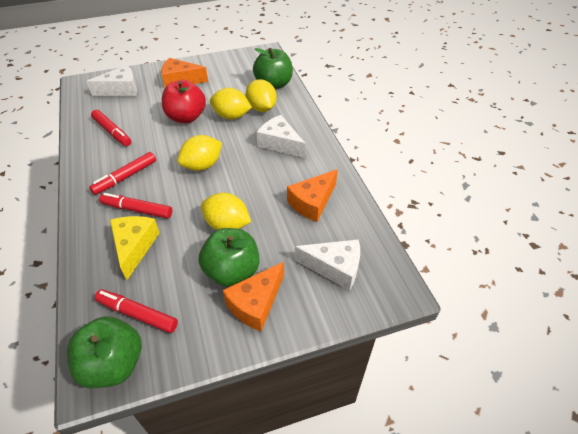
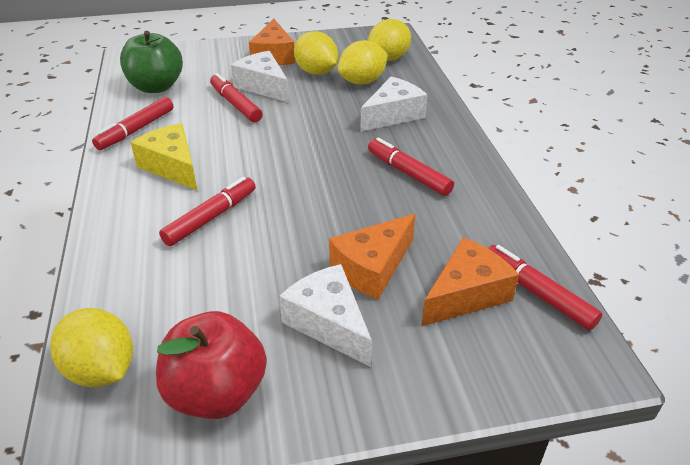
green apple: 3 -> 1
red marker: 4 -> 5

